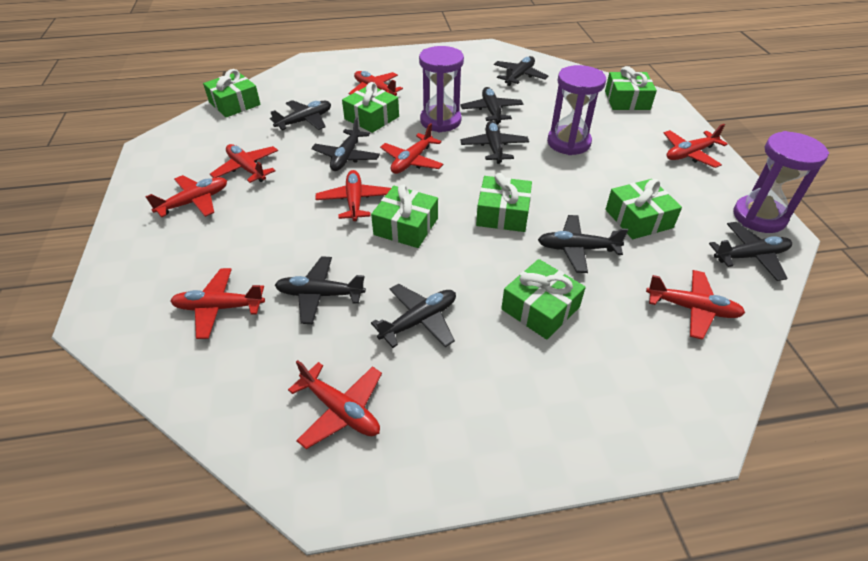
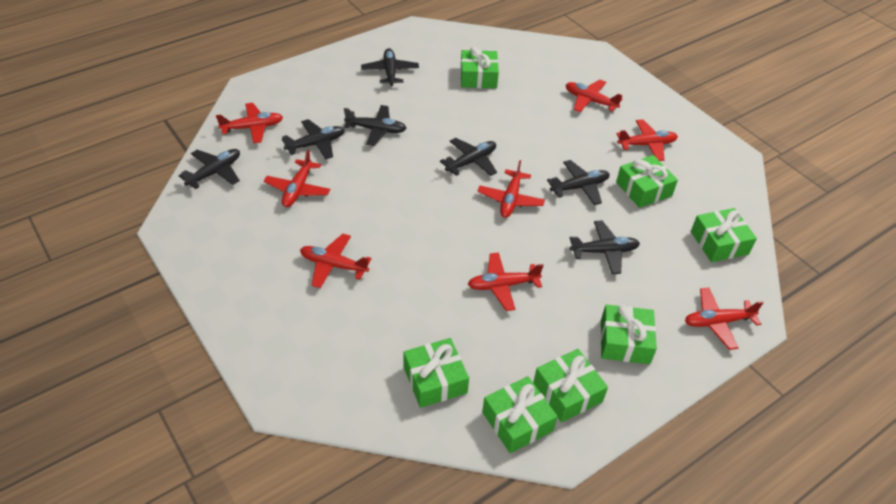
black plane: 9 -> 7
purple hourglass: 3 -> 0
red plane: 9 -> 8

